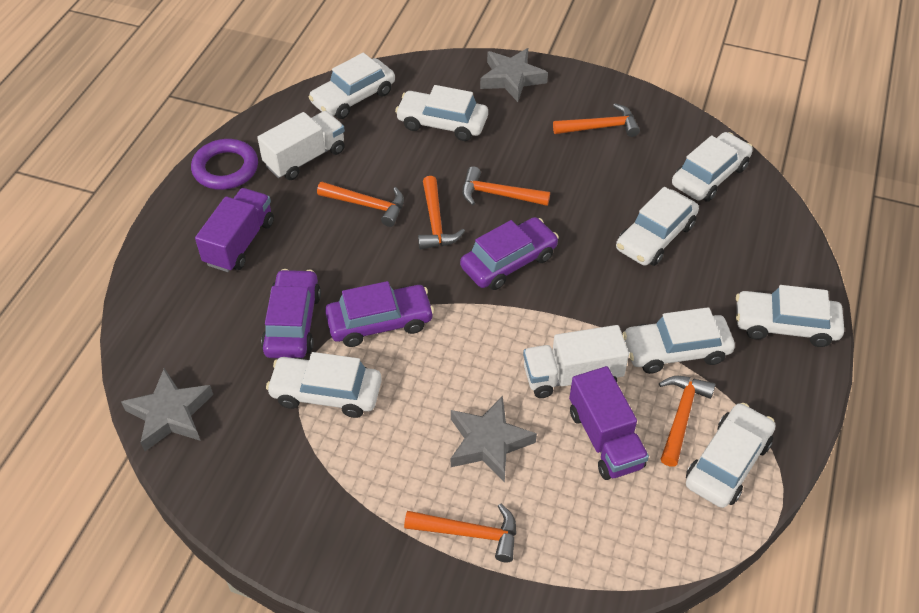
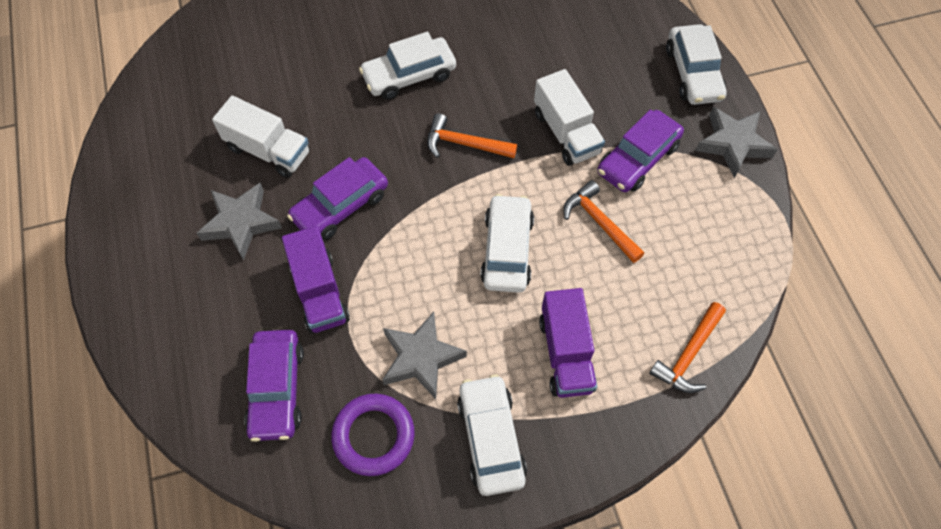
orange hammer: 6 -> 3
white car: 8 -> 4

